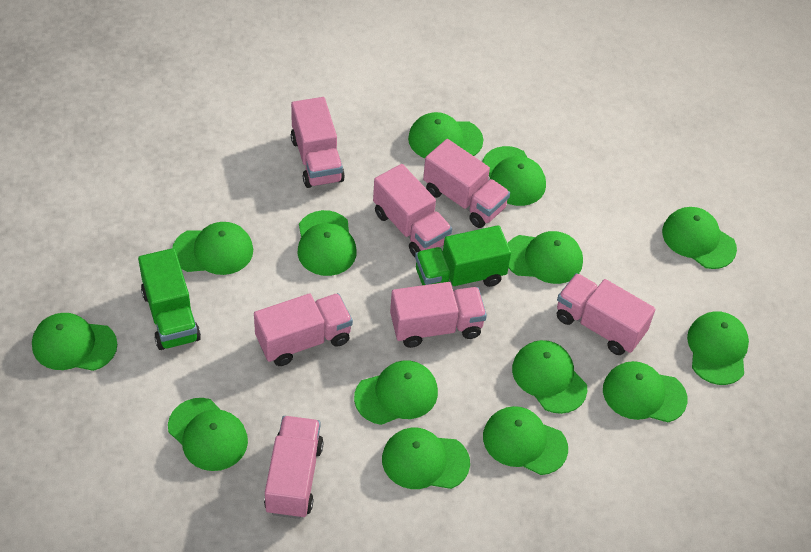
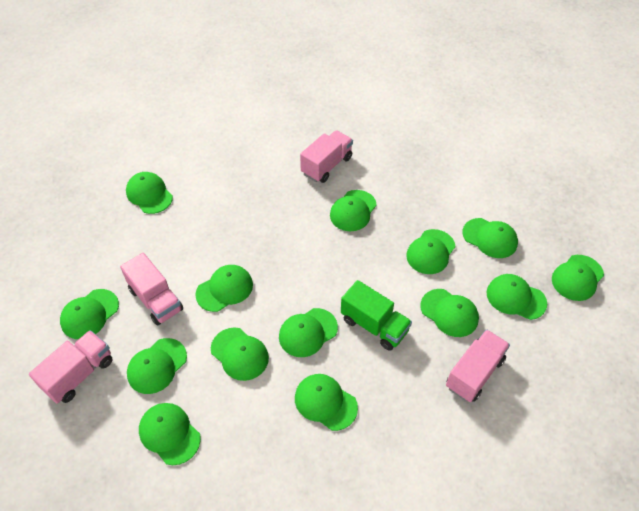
green truck: 2 -> 1
pink truck: 7 -> 4

